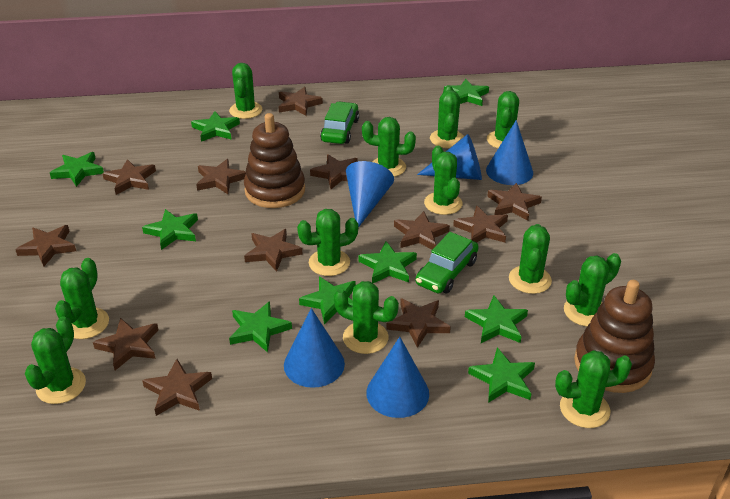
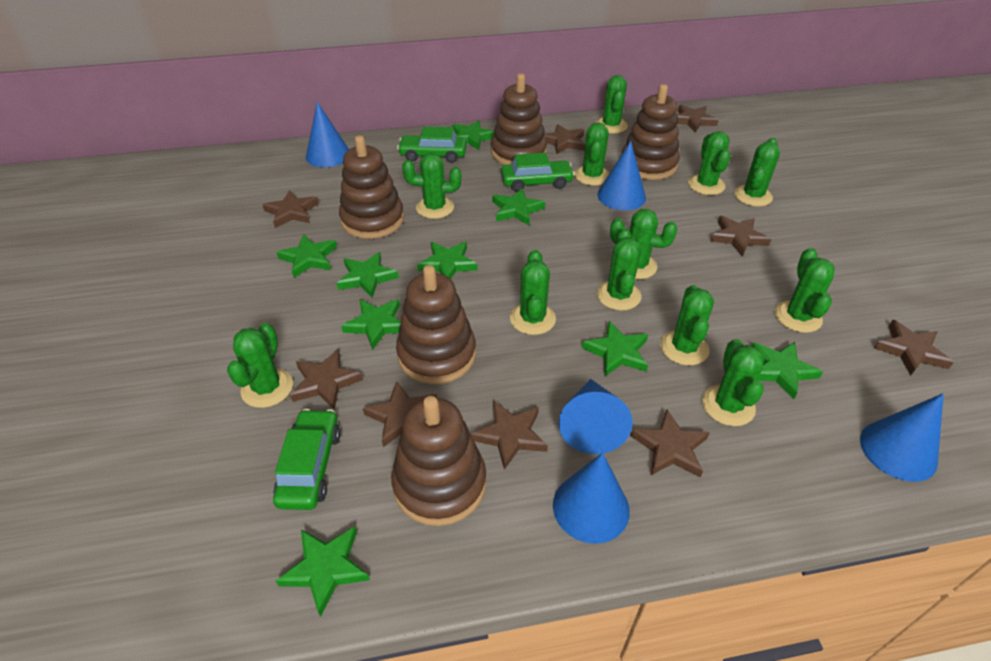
brown stacking toy: 2 -> 5
brown star: 12 -> 9
green car: 2 -> 3

